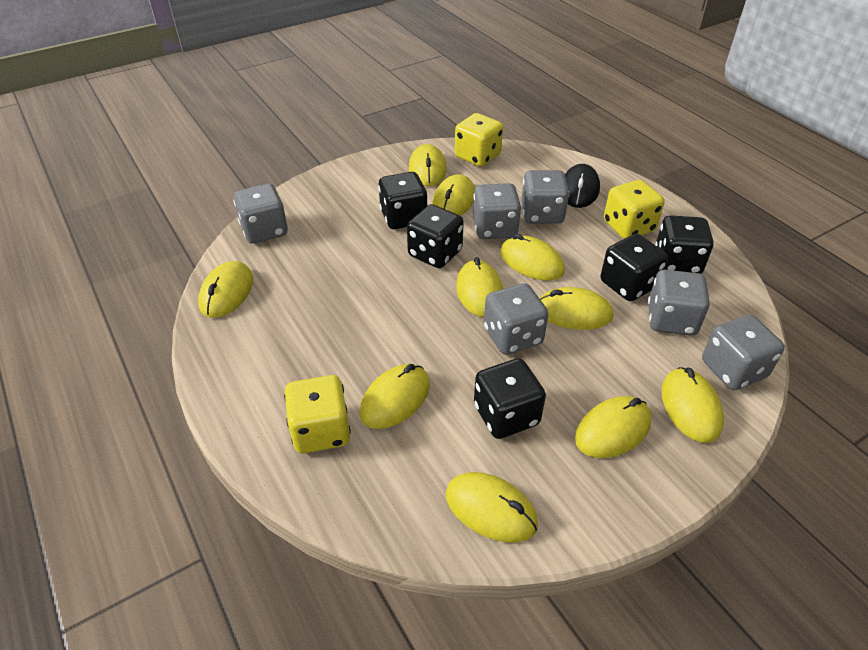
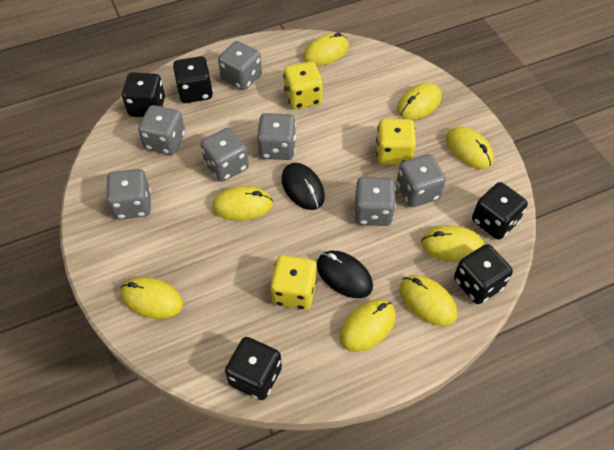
black mouse: 1 -> 2
grey dice: 6 -> 7
yellow mouse: 10 -> 8

